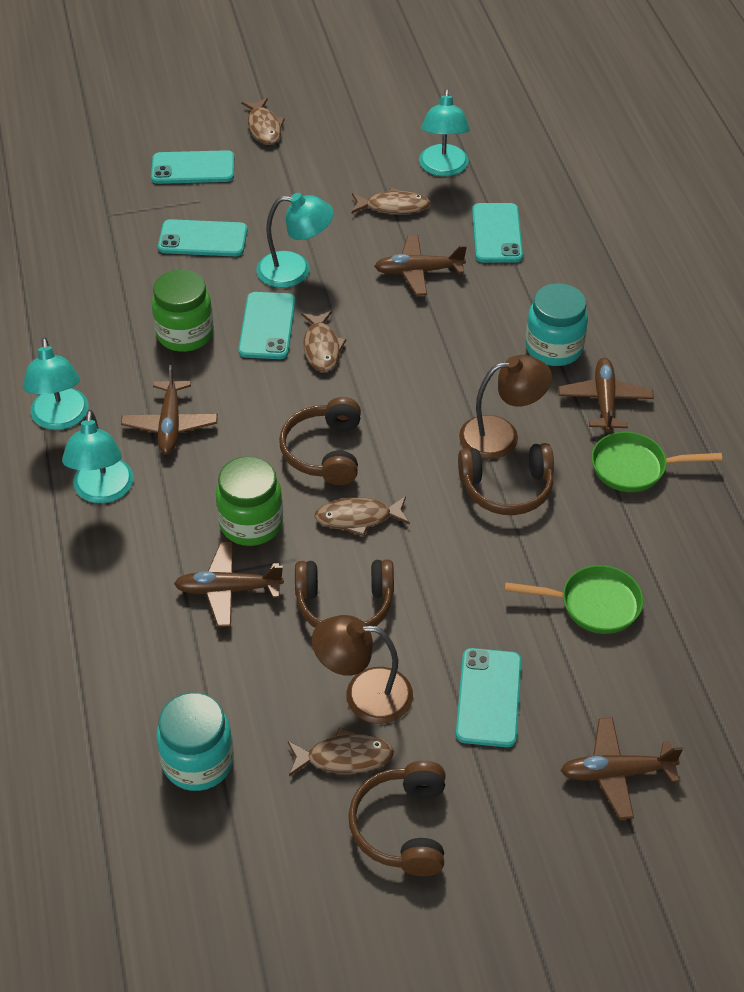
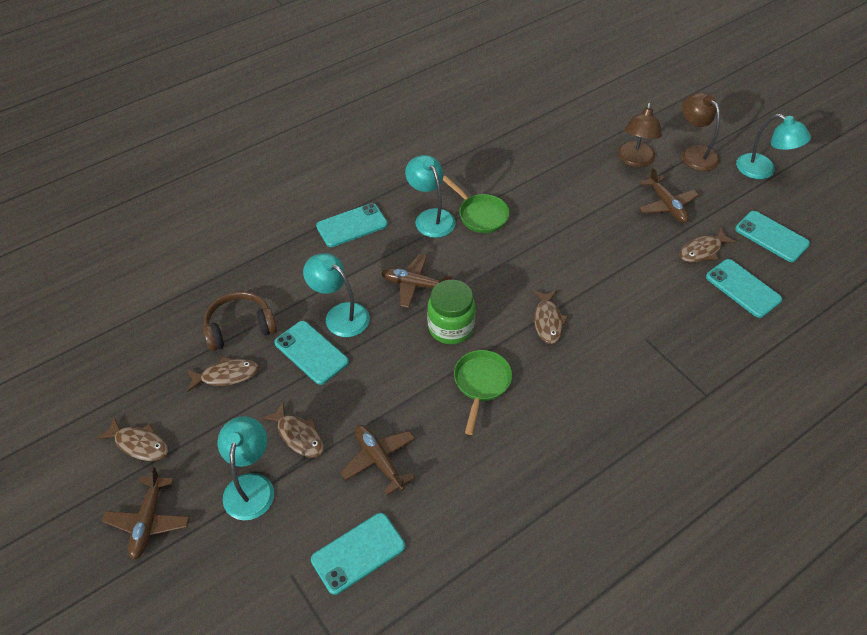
brown headphones: 4 -> 1
brown plane: 5 -> 4
green jar: 2 -> 1
turquoise jar: 2 -> 0

